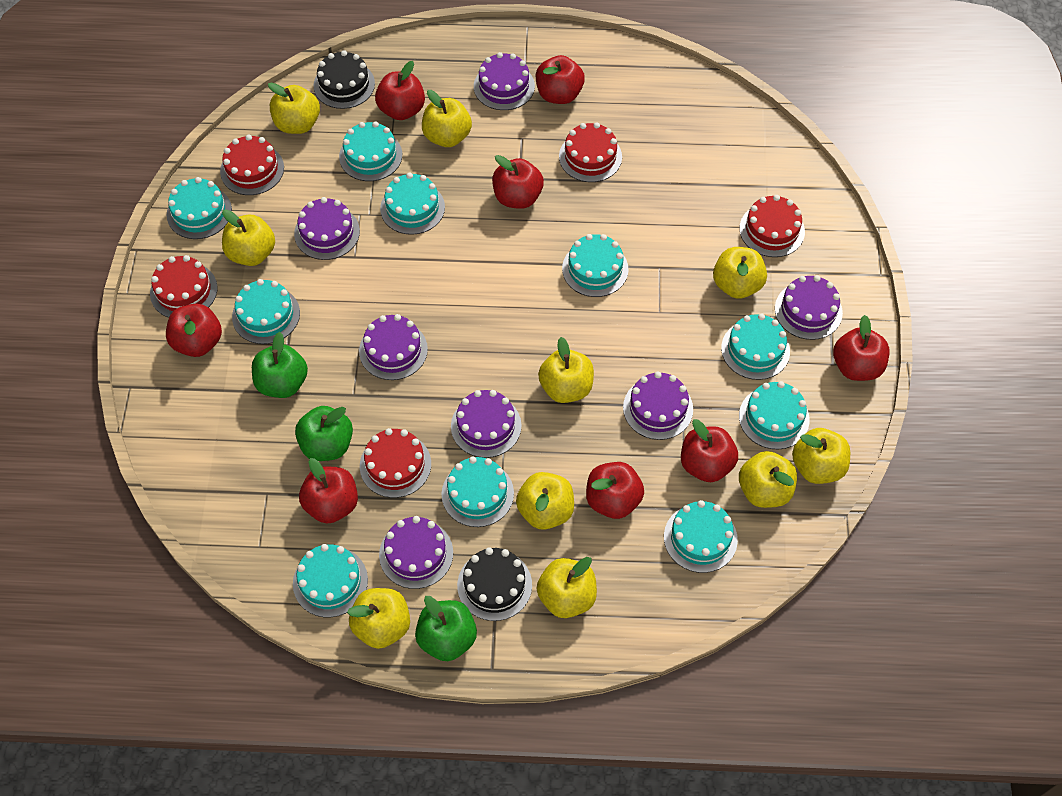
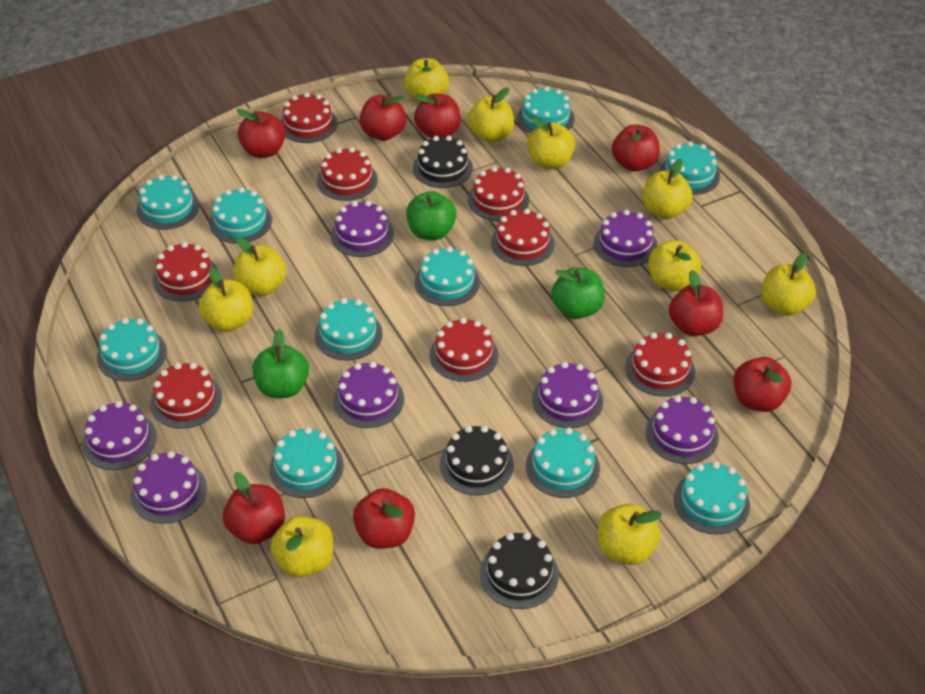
black cake: 2 -> 3
red cake: 5 -> 8

